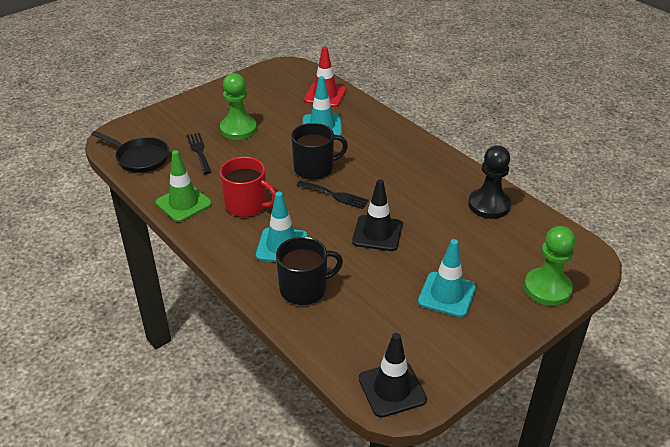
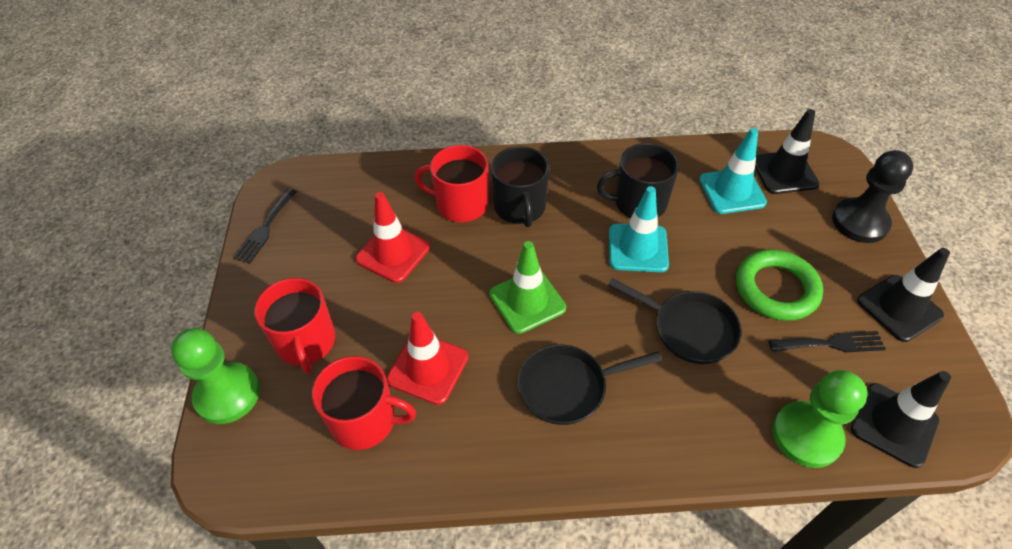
black pan: 1 -> 2
black traffic cone: 2 -> 3
green ring: 0 -> 1
red mug: 1 -> 3
red traffic cone: 1 -> 2
turquoise traffic cone: 3 -> 2

